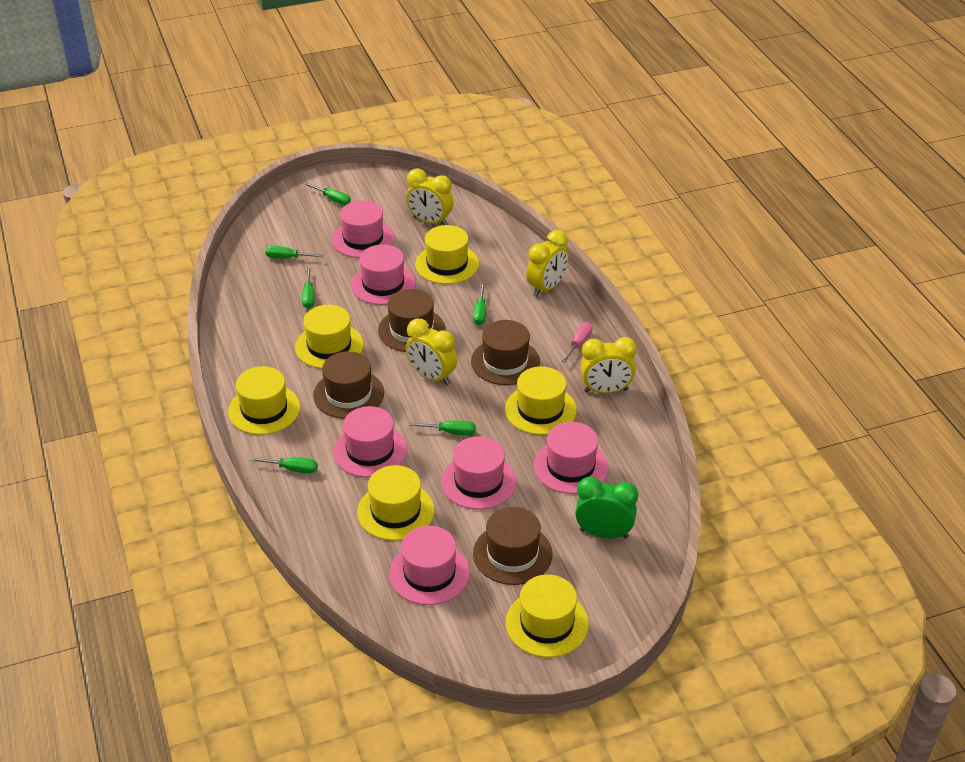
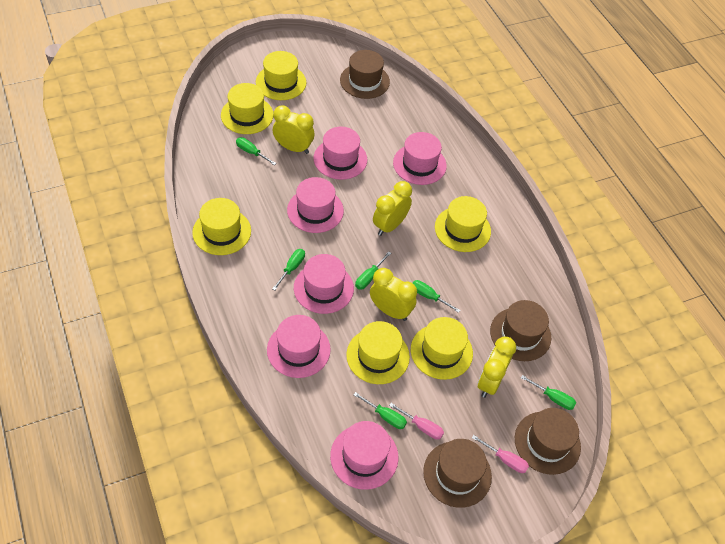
green clock: 1 -> 0
pink screwdriver: 1 -> 2

